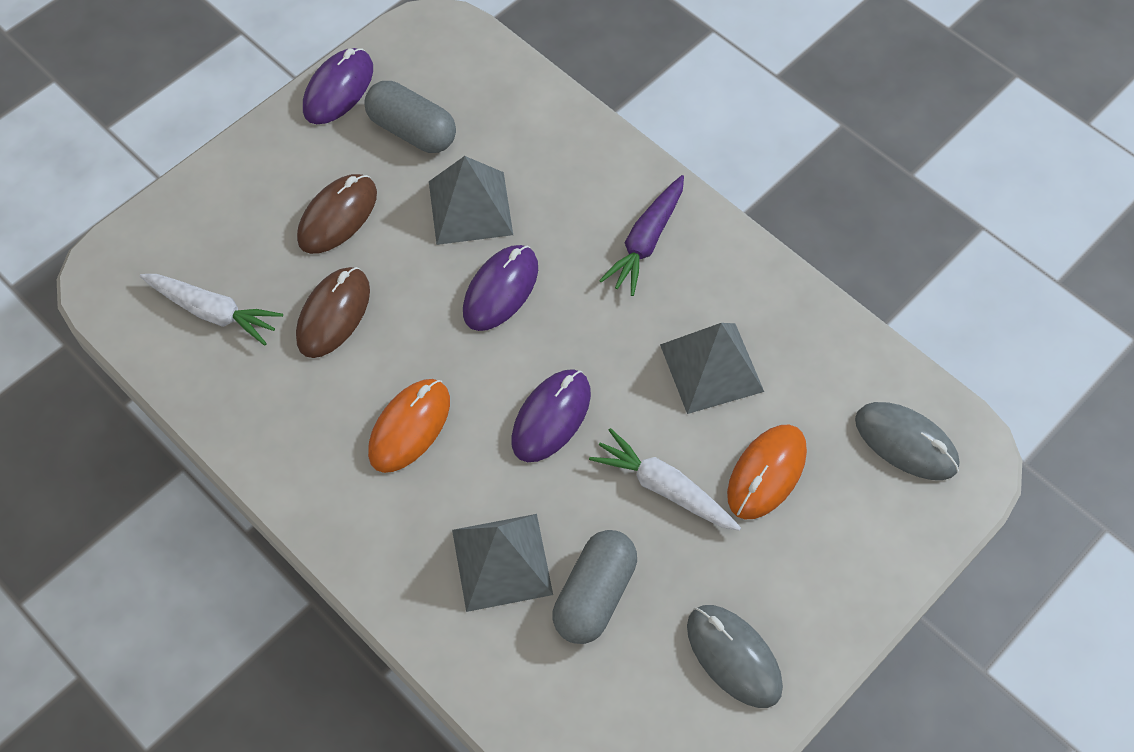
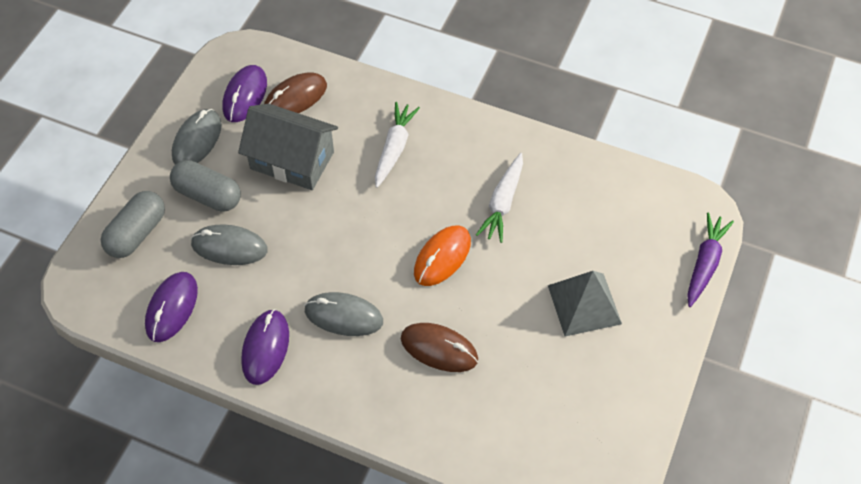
grey house: 0 -> 1
grey mouse: 2 -> 3
grey pyramid: 3 -> 1
orange mouse: 2 -> 1

